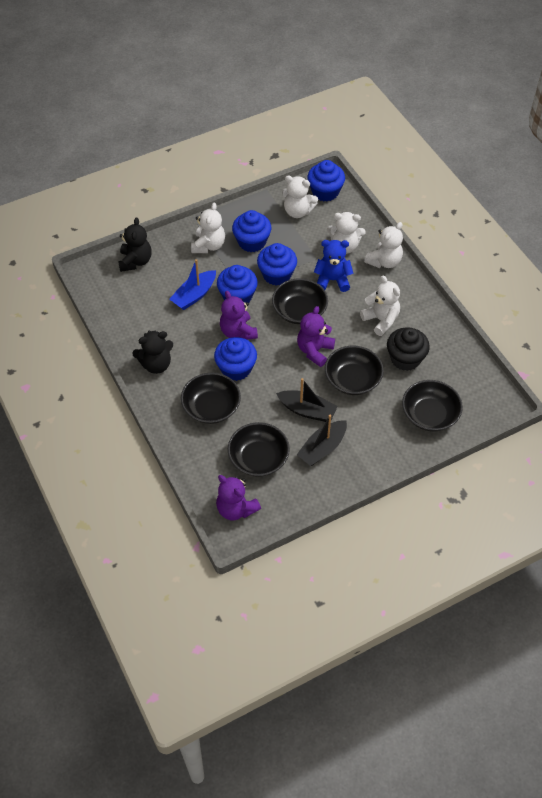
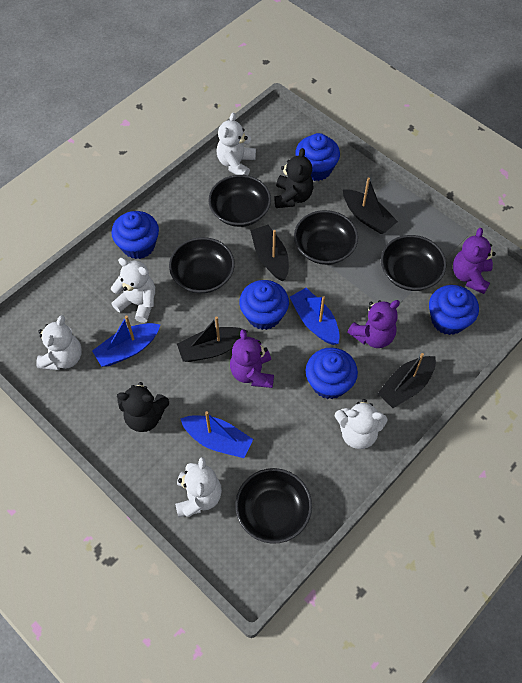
black boat: 2 -> 4
black cupcake: 1 -> 0
blue boat: 1 -> 3
blue teddy bear: 1 -> 0

